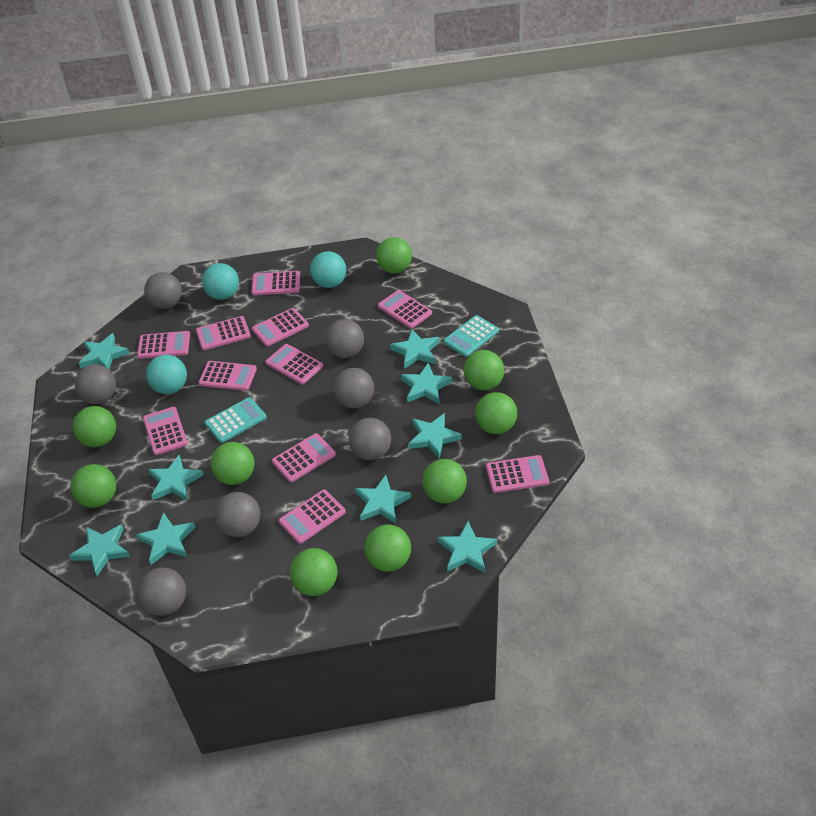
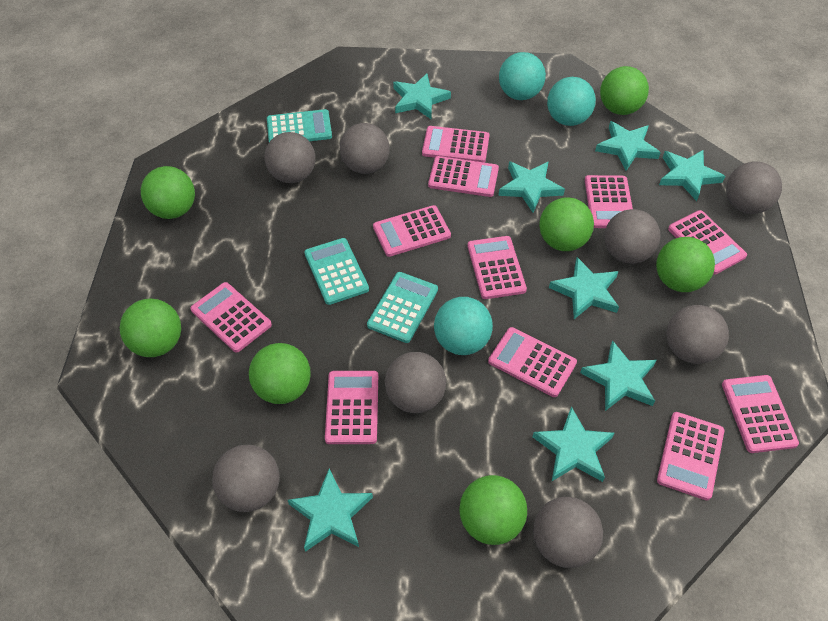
green ball: 9 -> 7
grey ball: 7 -> 8
turquoise calculator: 2 -> 3
turquoise star: 9 -> 8

